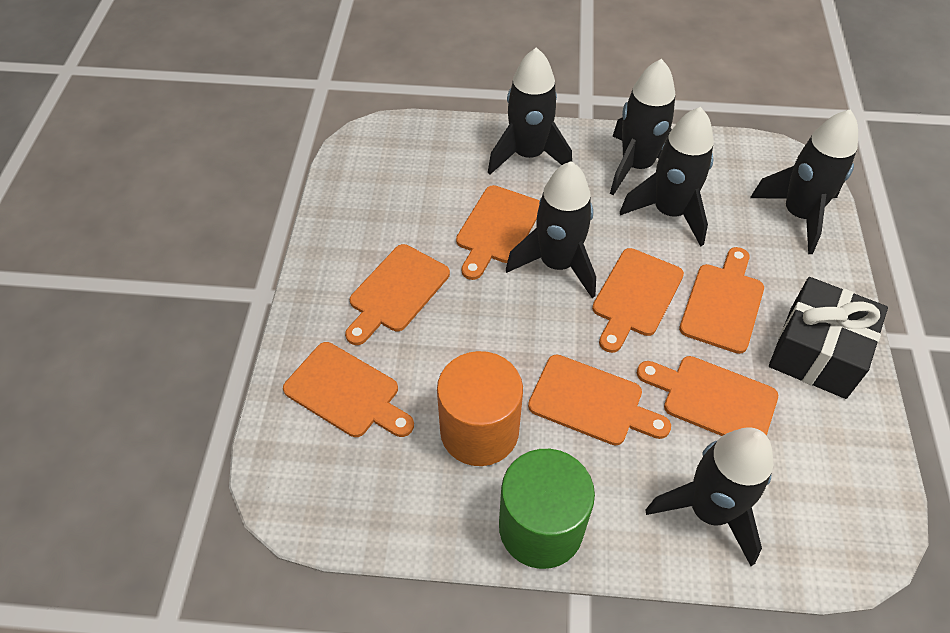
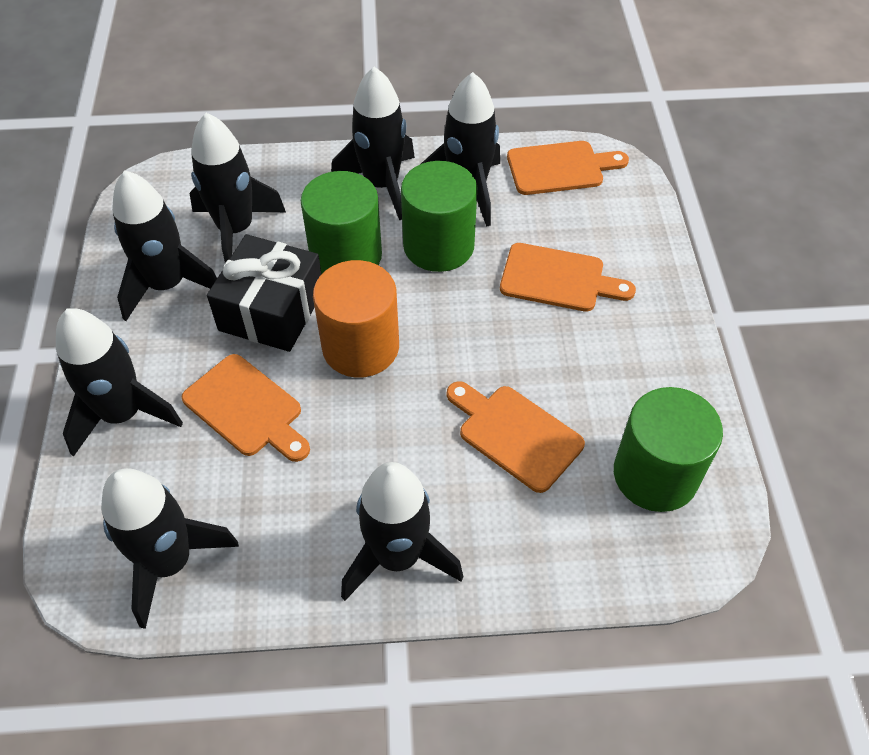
black rocket: 6 -> 7
green cylinder: 1 -> 3
orange cutting board: 7 -> 4

